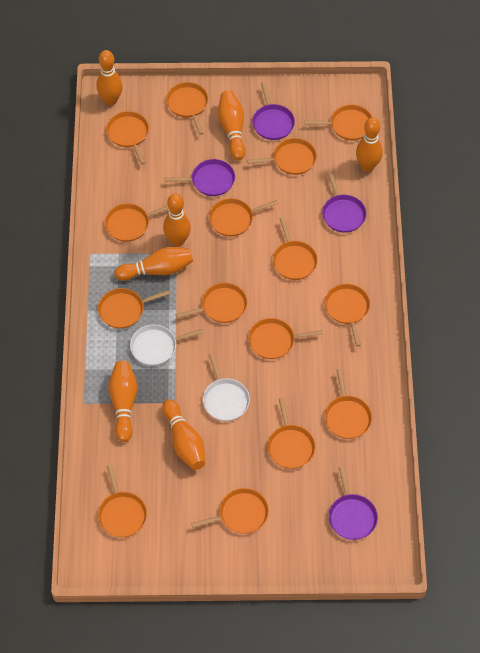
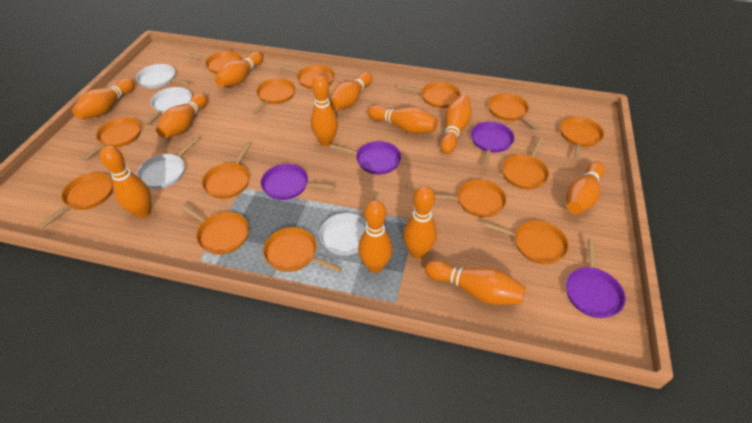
orange bowling pin: 7 -> 12
orange pan: 15 -> 14
white pan: 2 -> 4

